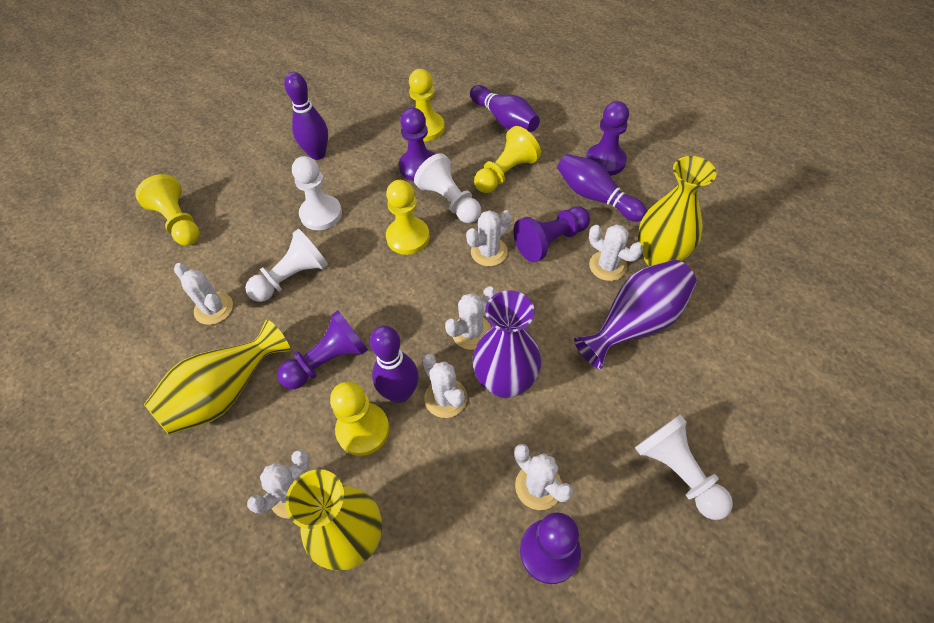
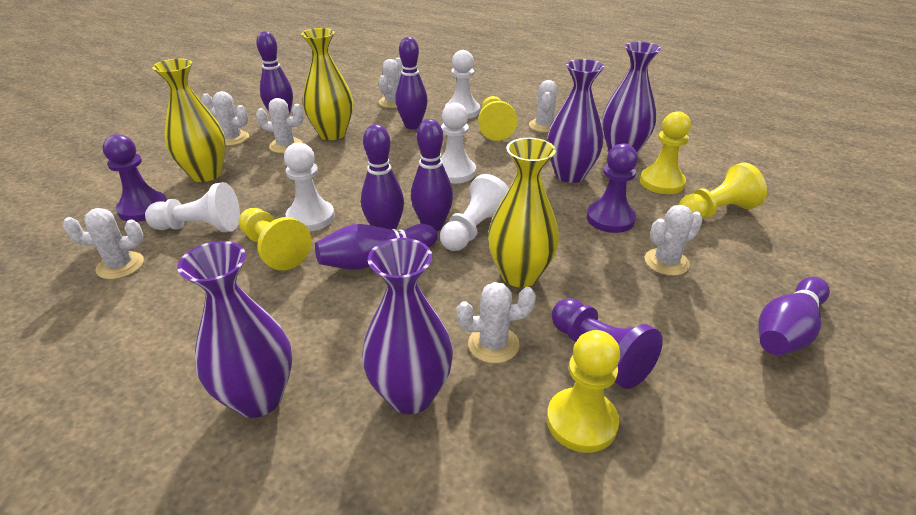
purple bowling pin: 4 -> 6
purple pawn: 5 -> 3
purple vase: 2 -> 4
white pawn: 4 -> 5

